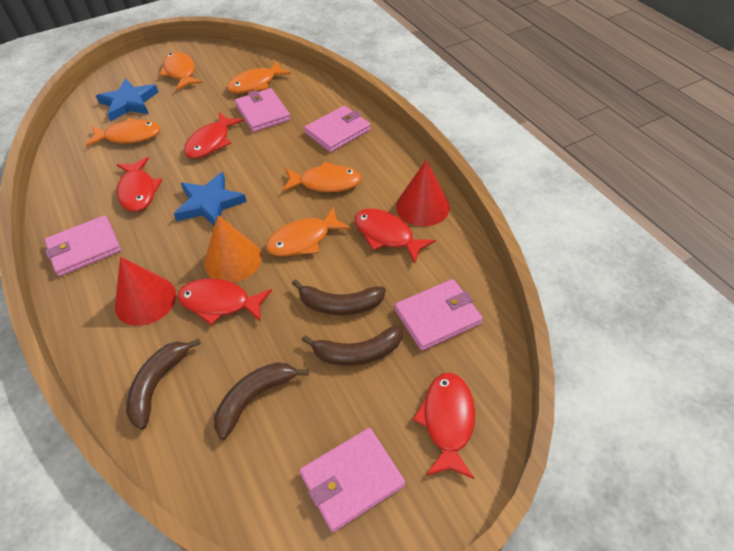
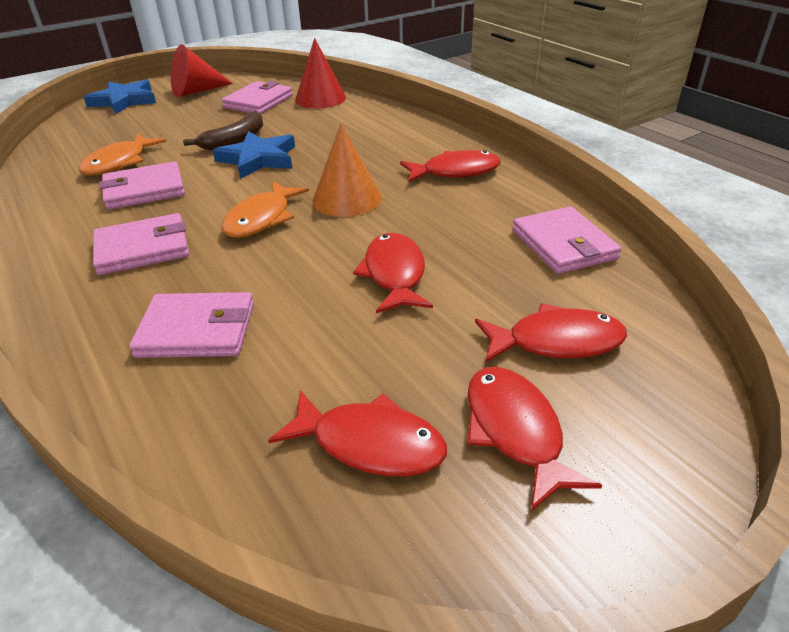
brown banana: 4 -> 1
orange fish: 5 -> 2

